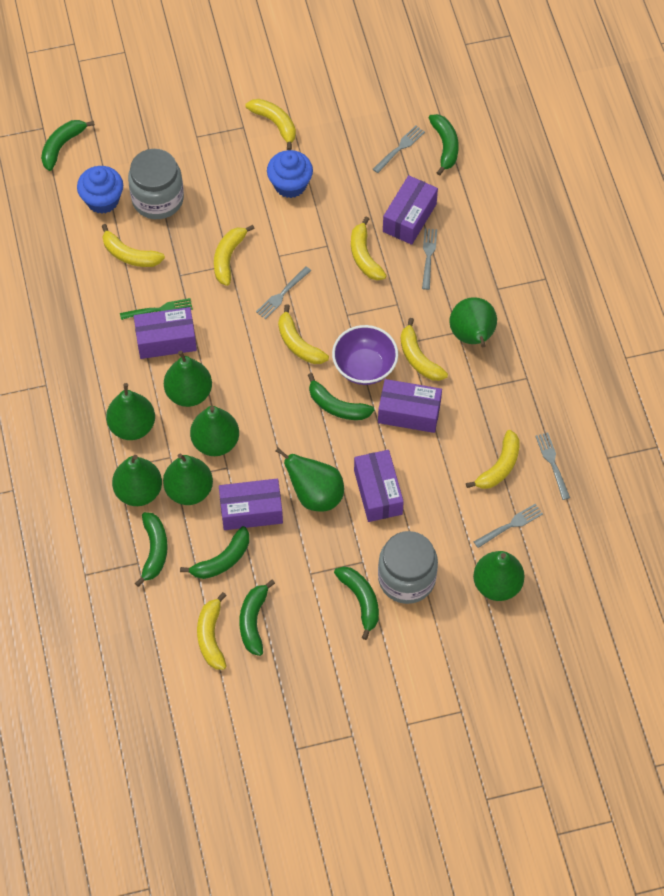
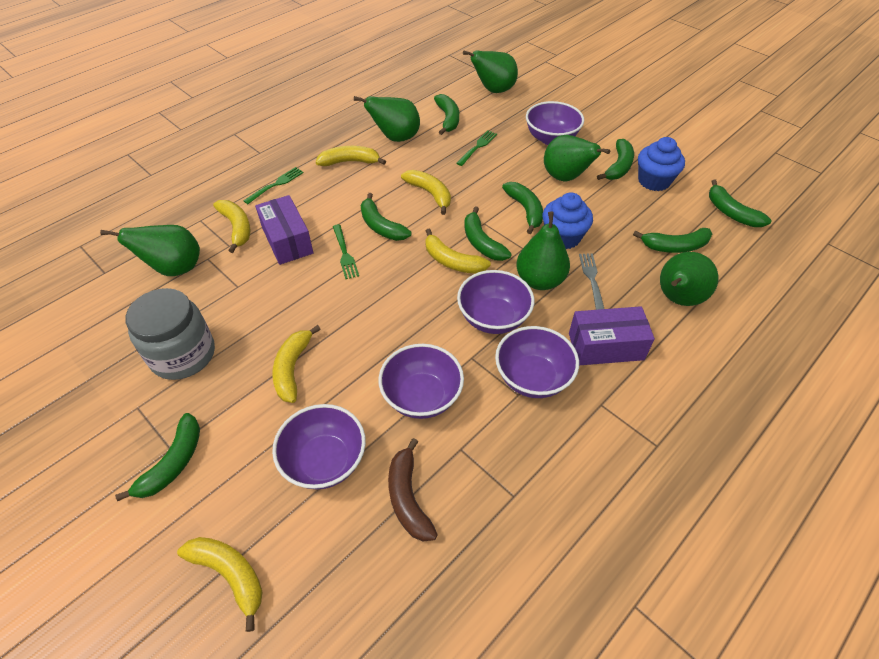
brown banana: 0 -> 1
green banana: 7 -> 8
green fork: 1 -> 3
green pear: 8 -> 6
grey fork: 5 -> 1
grey jar: 2 -> 1
purple bowl: 1 -> 5
purple box: 5 -> 2
yellow banana: 8 -> 6

